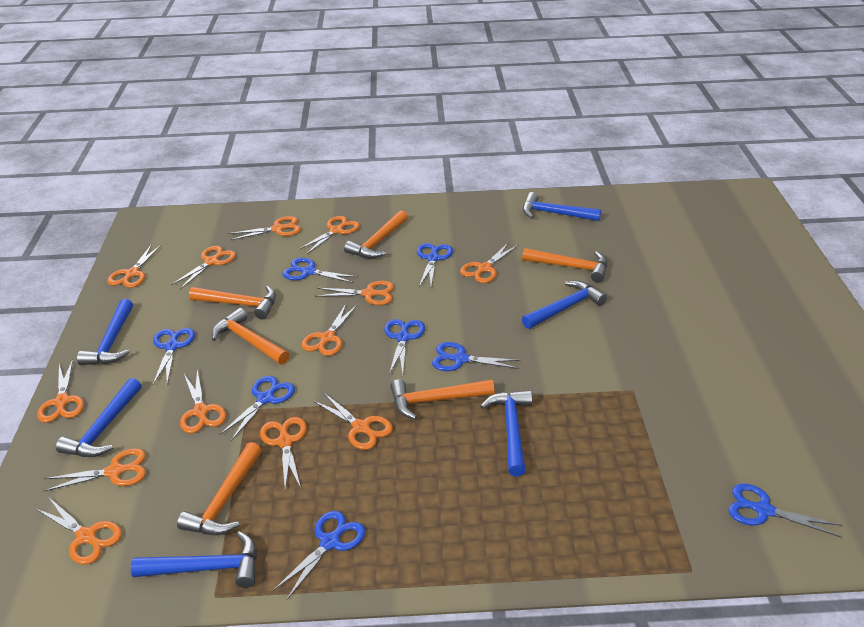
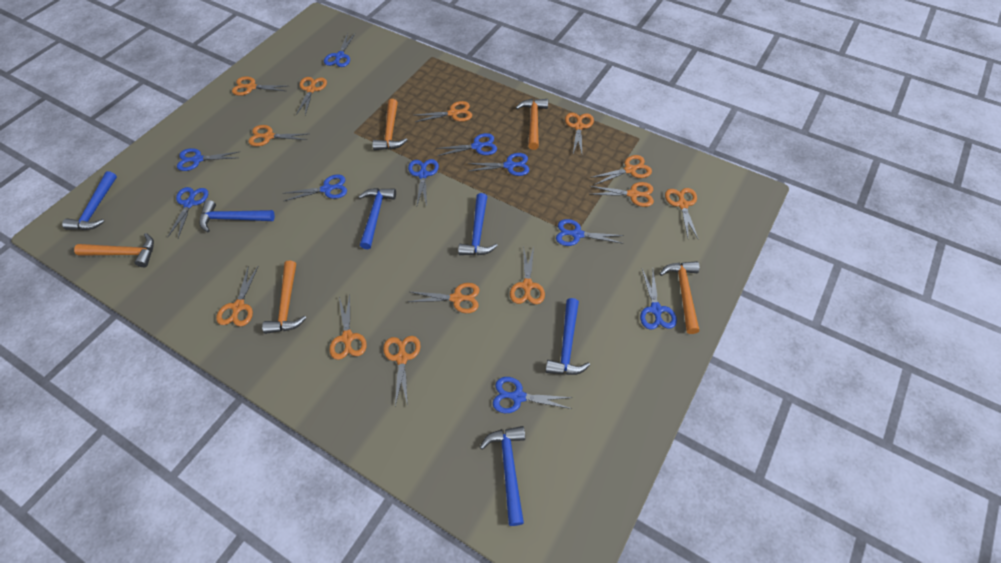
blue scissors: 8 -> 10
orange hammer: 6 -> 5

